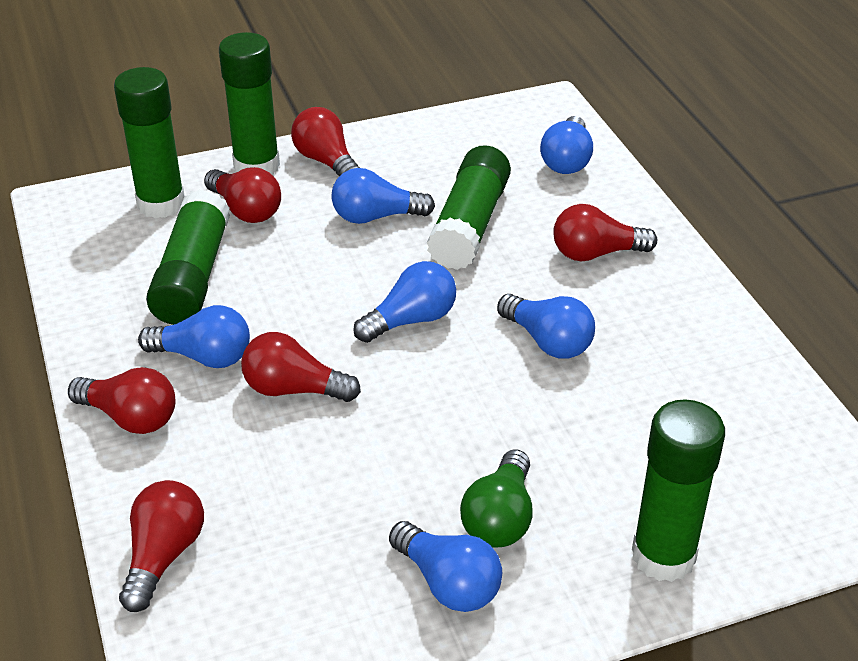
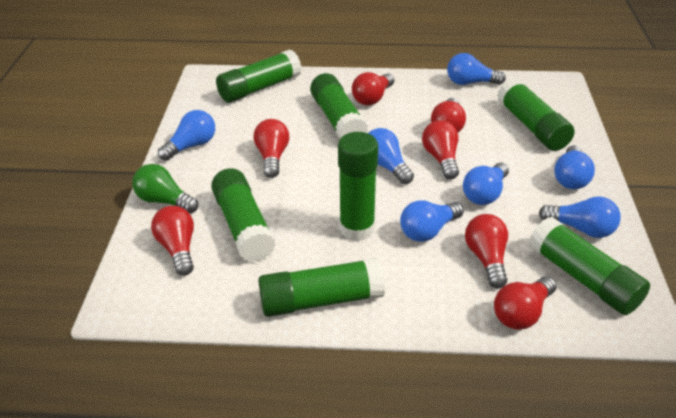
blue light bulb: 6 -> 7
green glue stick: 5 -> 7
red light bulb: 6 -> 7

